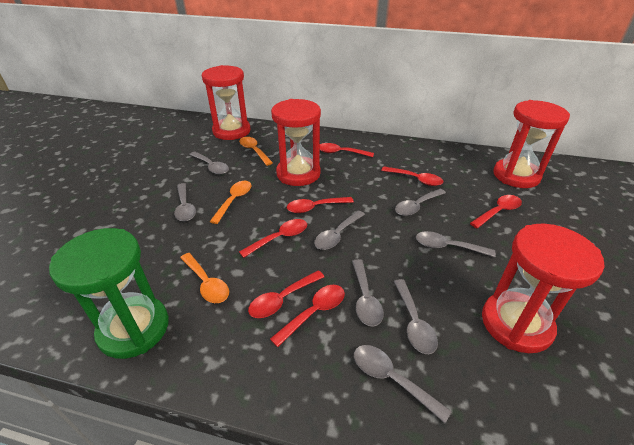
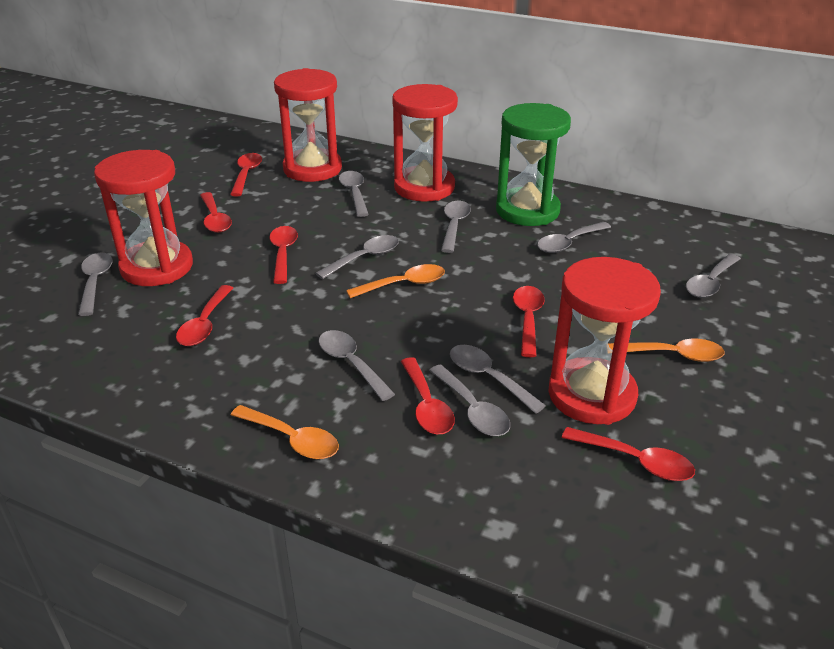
grey spoon: 8 -> 9

